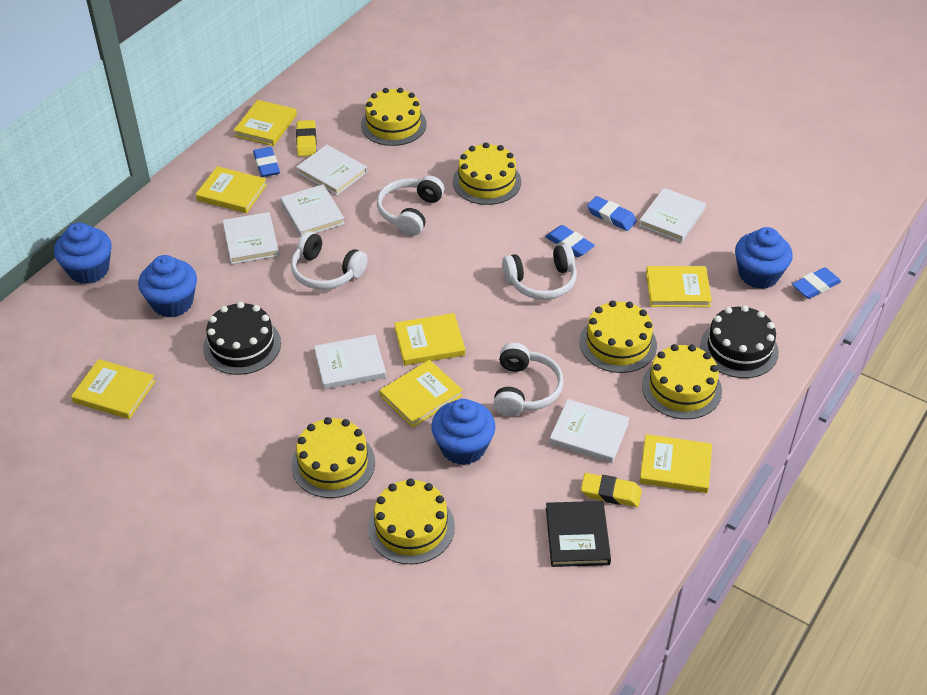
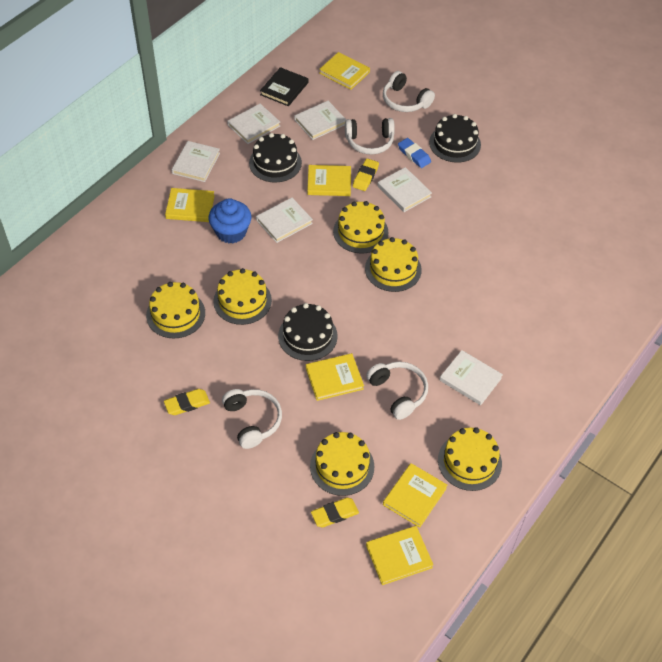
black cake: 2 -> 3
blue cupcake: 4 -> 1
blue eraser: 4 -> 1
yellow book: 7 -> 6
yellow eraser: 2 -> 3

